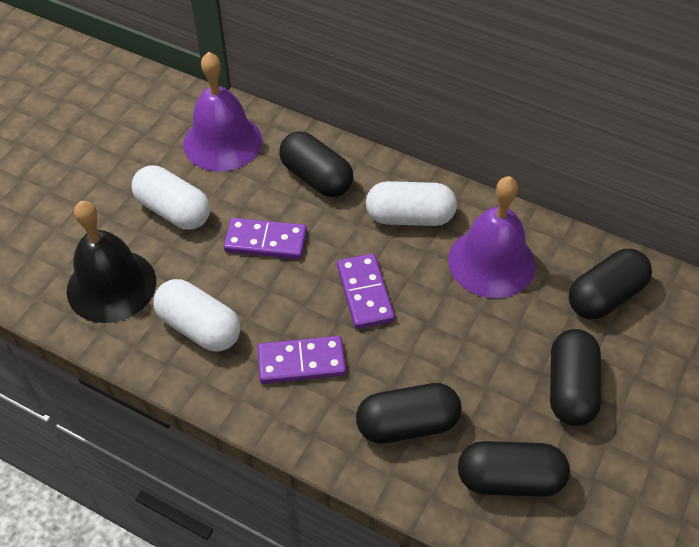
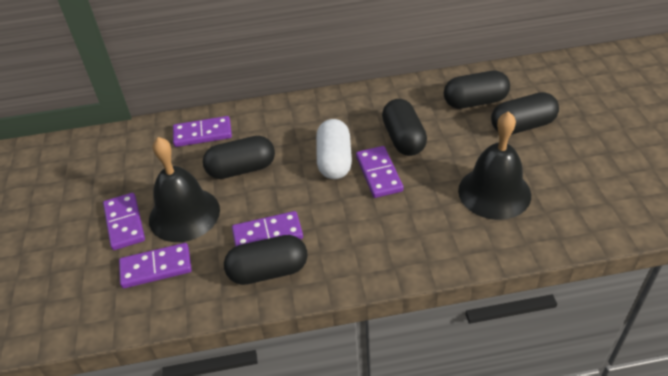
black bell: 1 -> 2
purple bell: 2 -> 0
purple domino: 3 -> 5
white capsule: 3 -> 1

